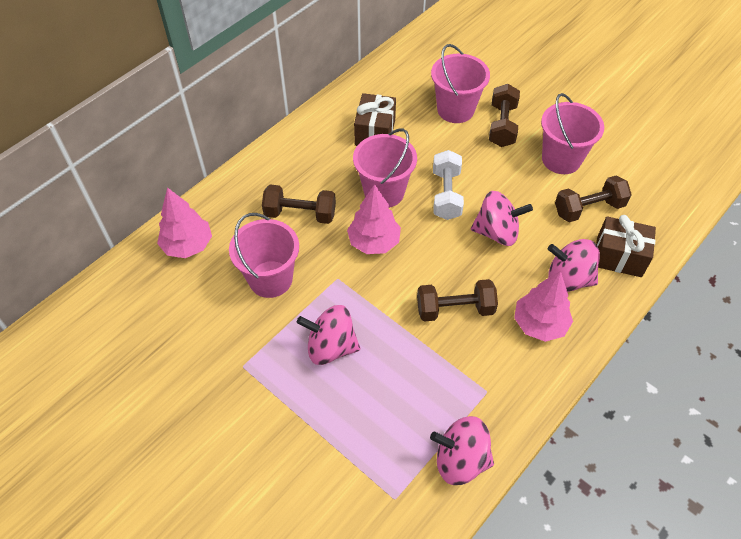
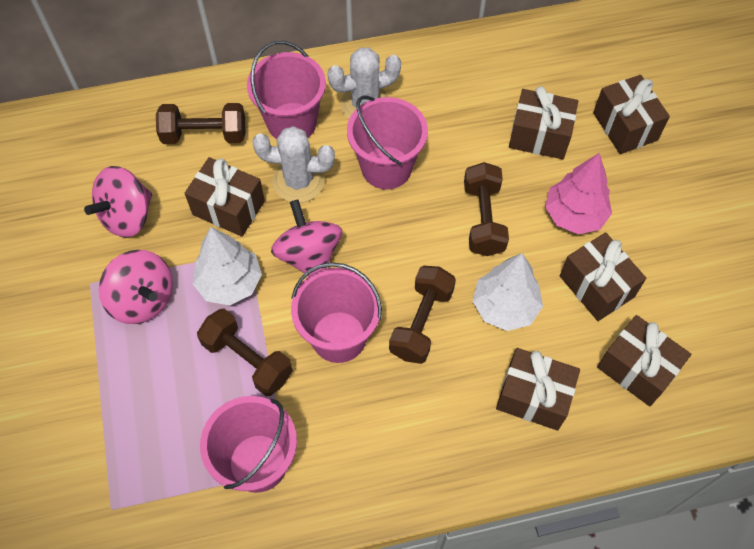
brown gift: 2 -> 6
pink spinning top: 4 -> 3
pink tree: 3 -> 1
white cactus: 0 -> 2
white dumbbell: 1 -> 0
white tree: 0 -> 2

